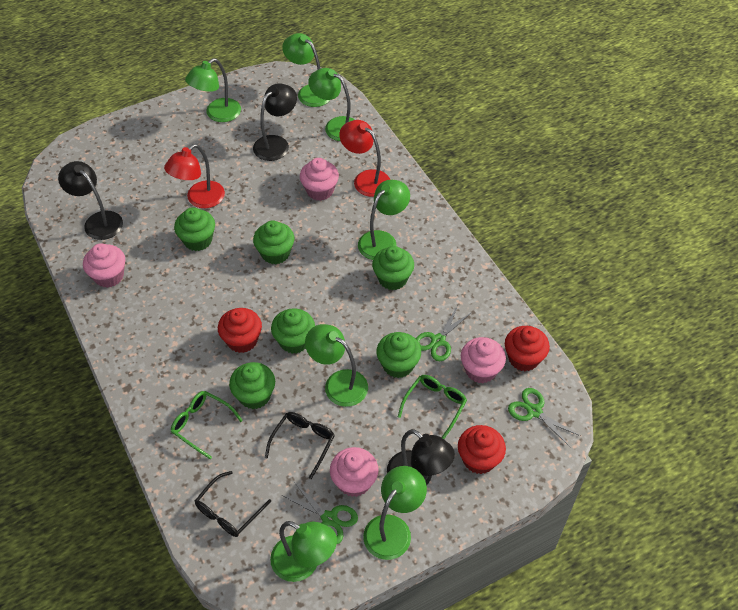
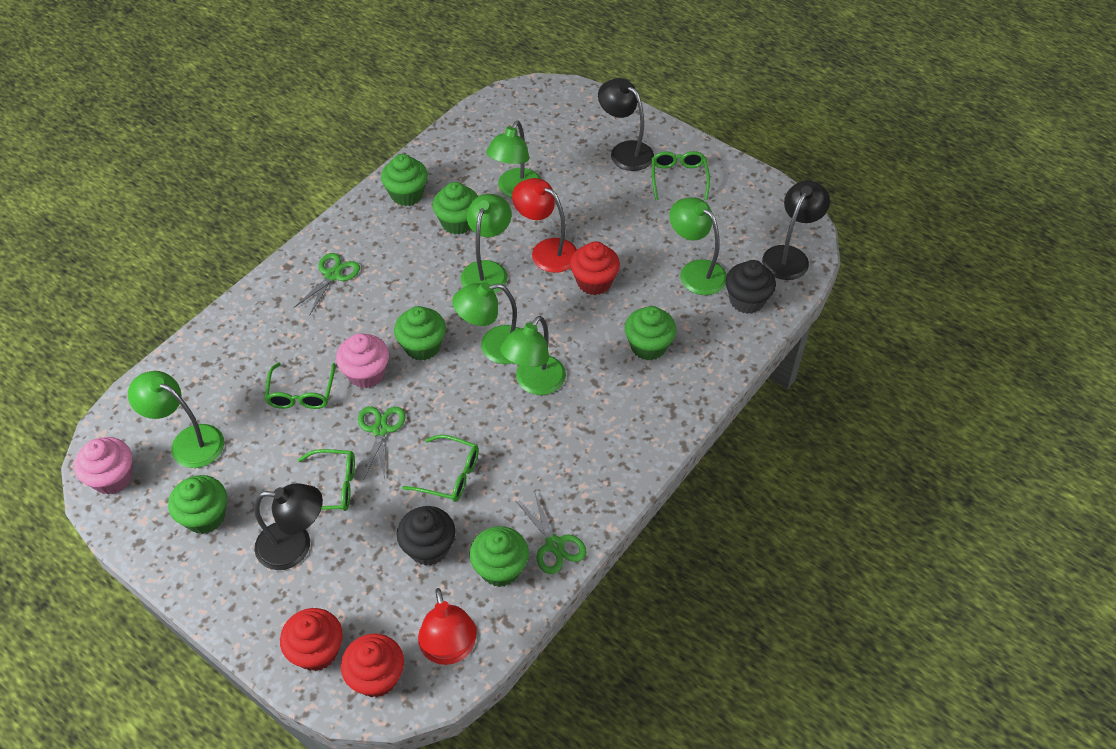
black cupcake: 0 -> 2
black glasses: 2 -> 0
green glasses: 2 -> 4
green lamp: 7 -> 6
pink cupcake: 4 -> 2

